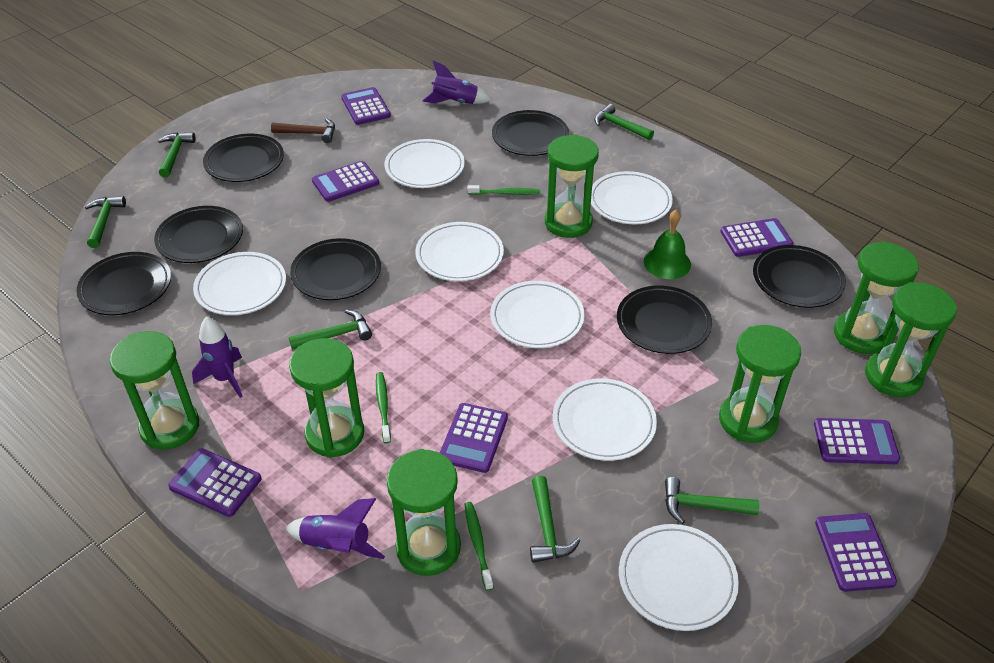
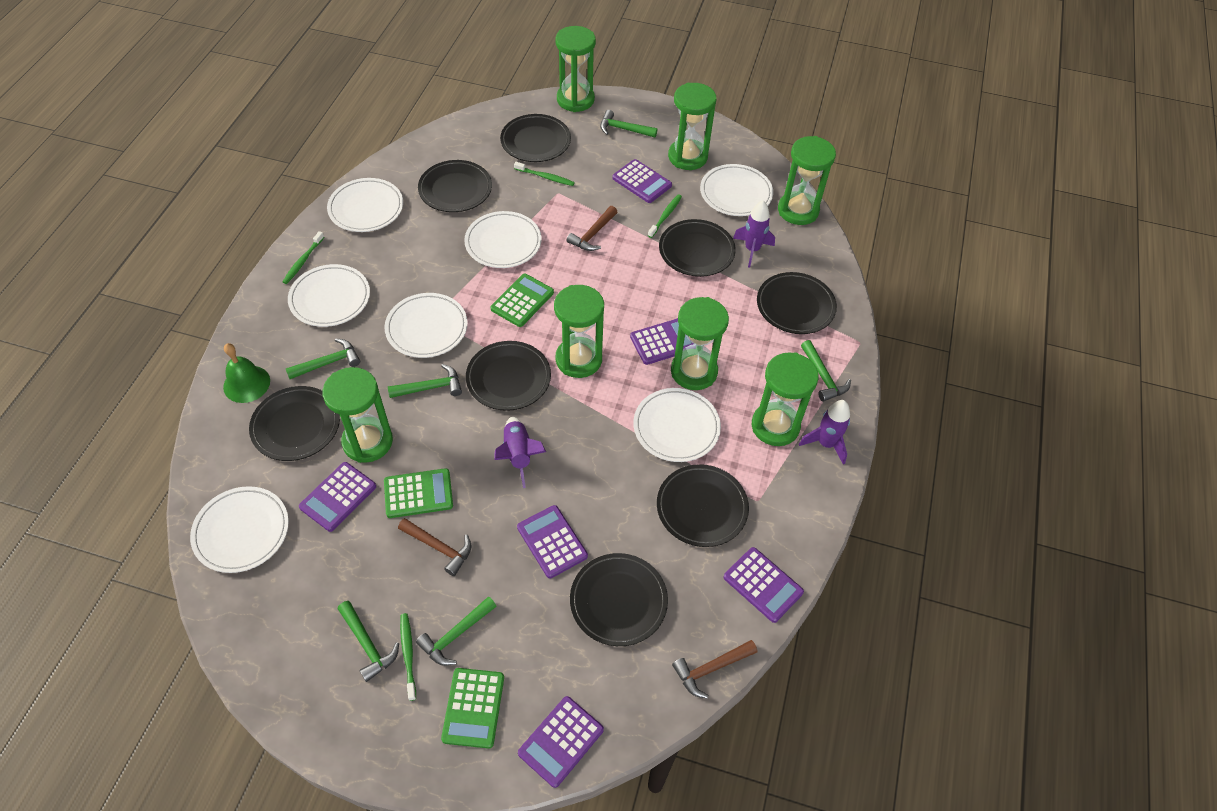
black plate: 7 -> 8
brown hammer: 1 -> 3
green calculator: 0 -> 3
green toothbrush: 3 -> 4
purple calculator: 7 -> 6

